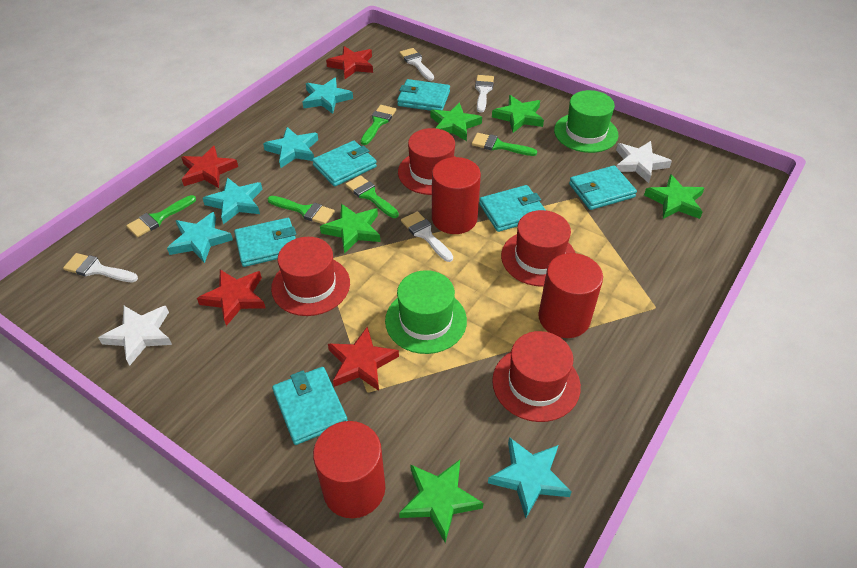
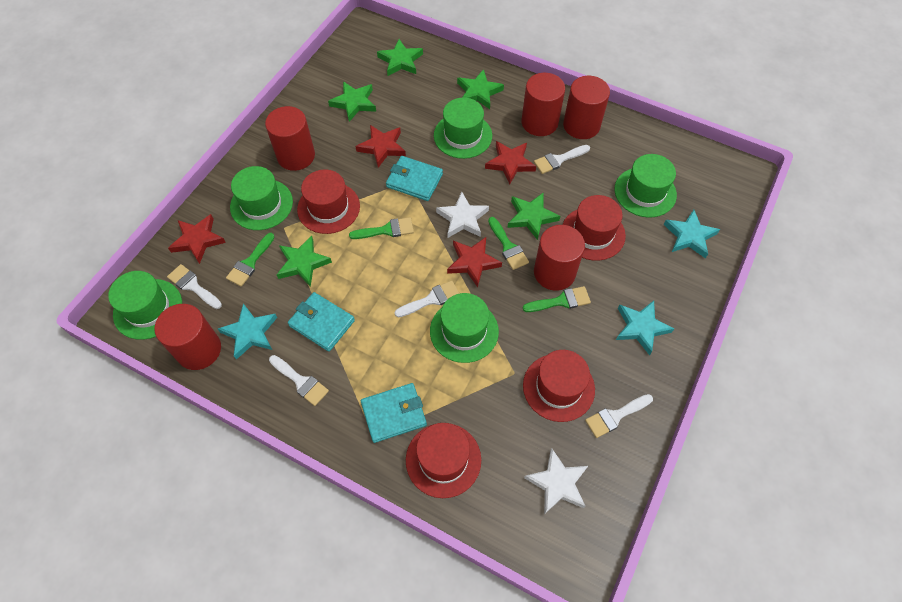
green brush: 5 -> 4
green hat: 2 -> 5
red cylinder: 3 -> 5
turquoise star: 5 -> 3
turquoise wallet: 6 -> 3
white brush: 4 -> 5

